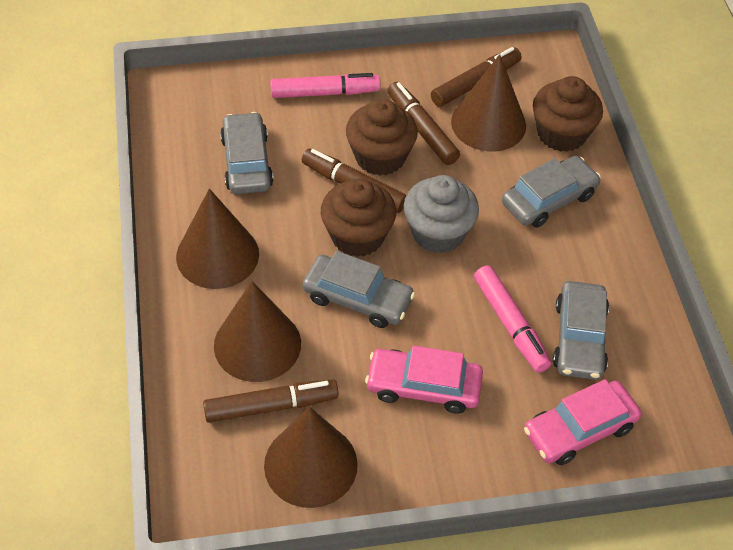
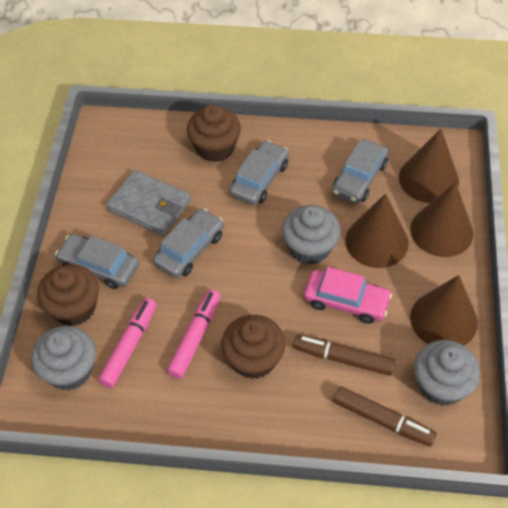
brown marker: 4 -> 2
grey cupcake: 1 -> 3
grey wallet: 0 -> 1
pink car: 2 -> 1

